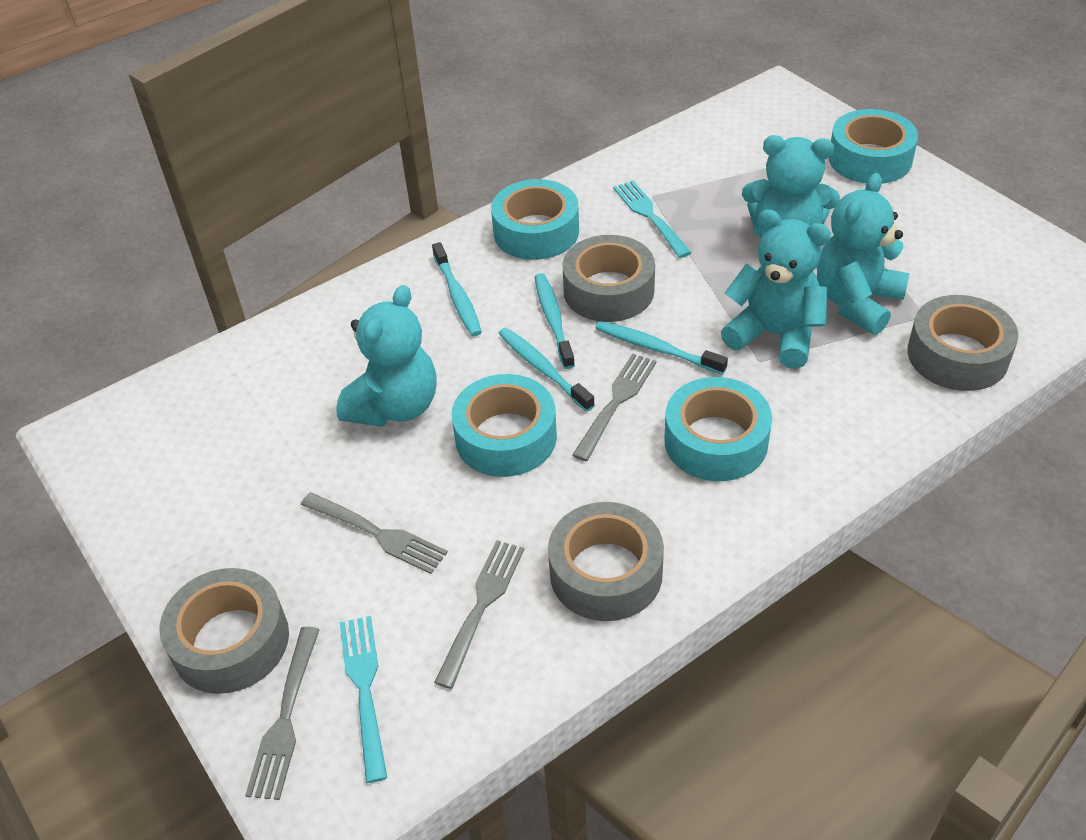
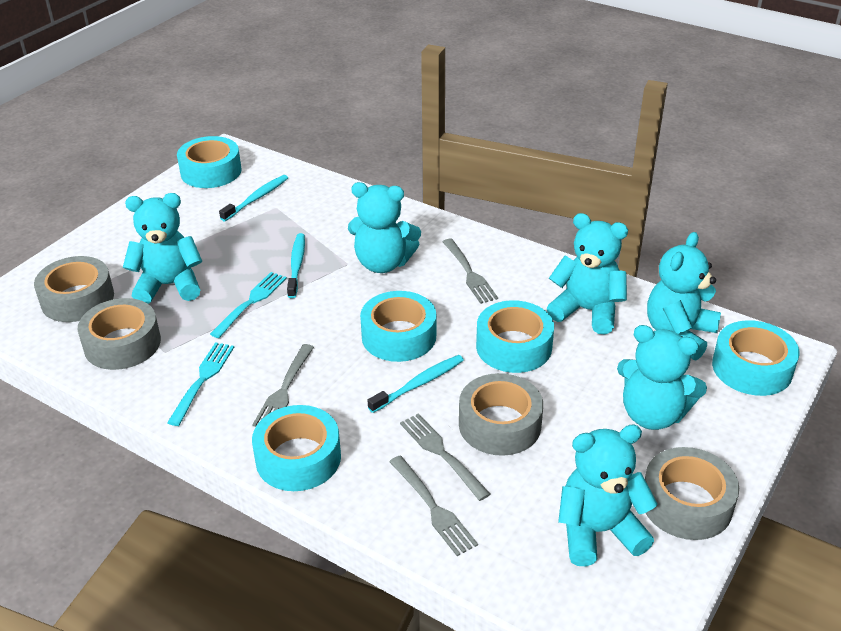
turquoise tape: 4 -> 5
turquoise teddy bear: 4 -> 6
turquoise toothbrush: 4 -> 3

